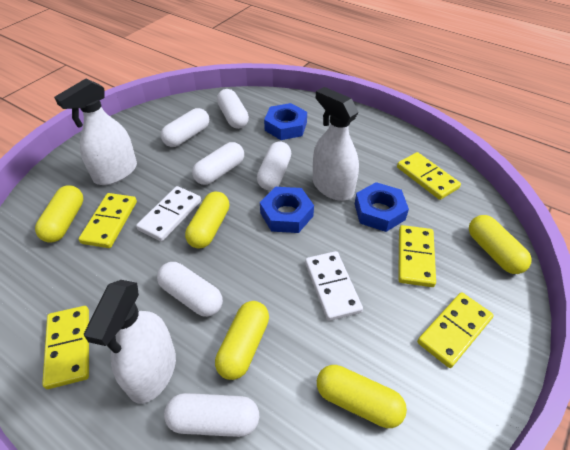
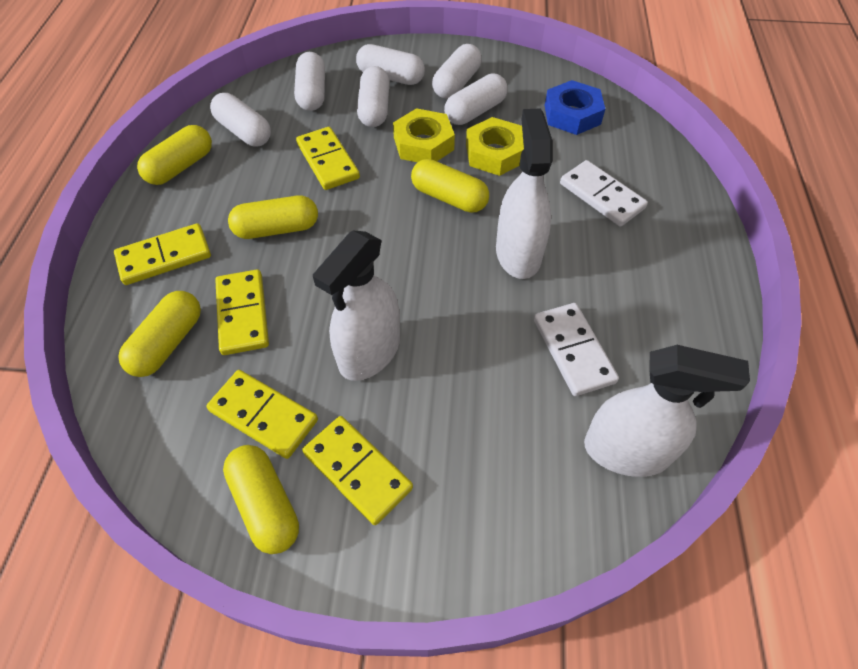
blue nut: 3 -> 1
yellow nut: 0 -> 2

